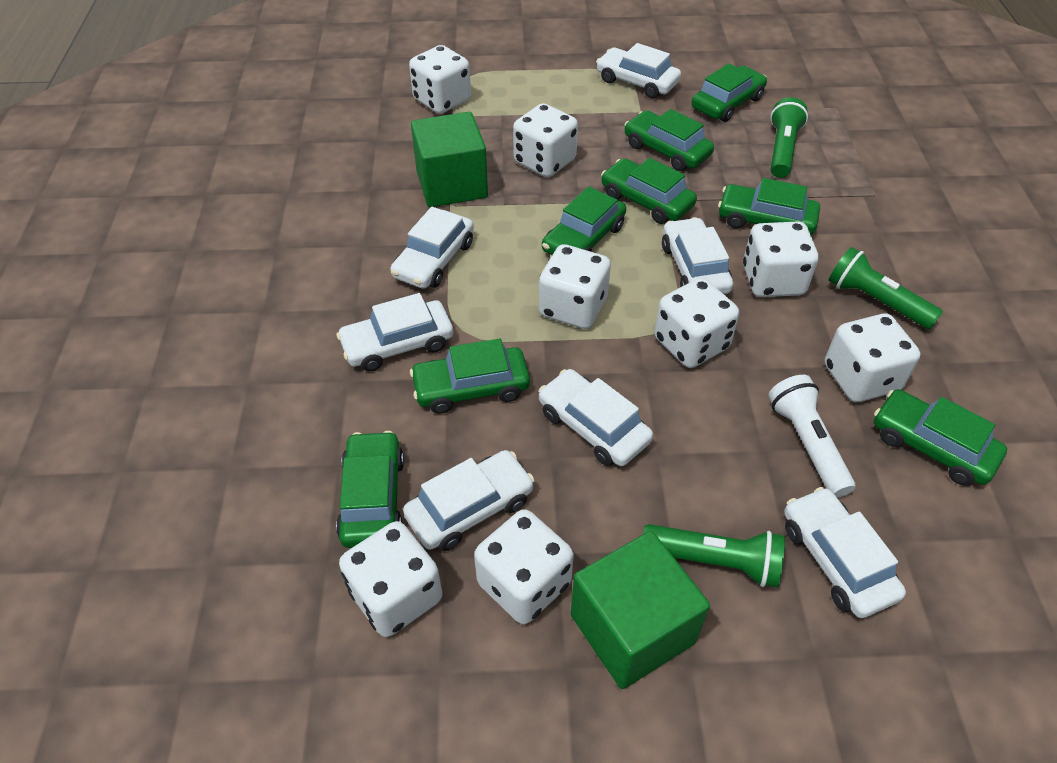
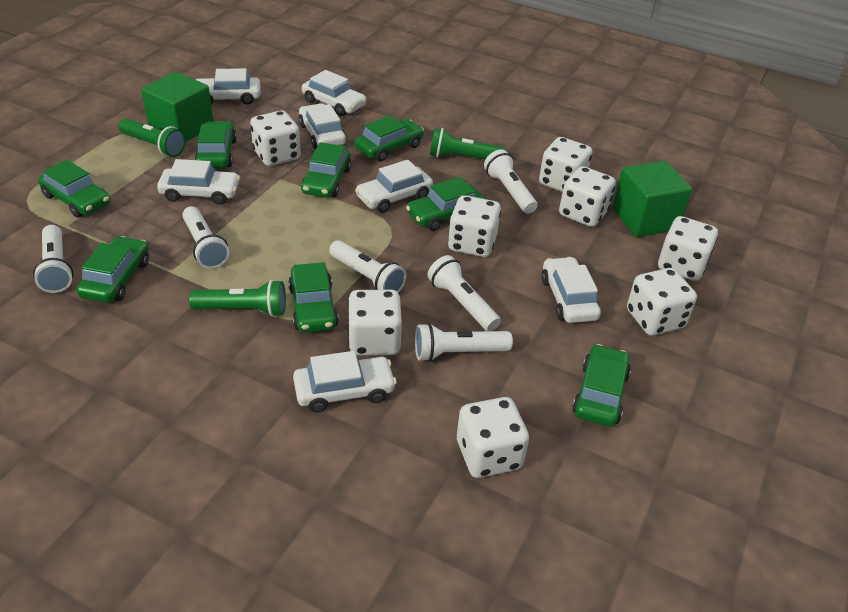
white flashlight: 1 -> 6

